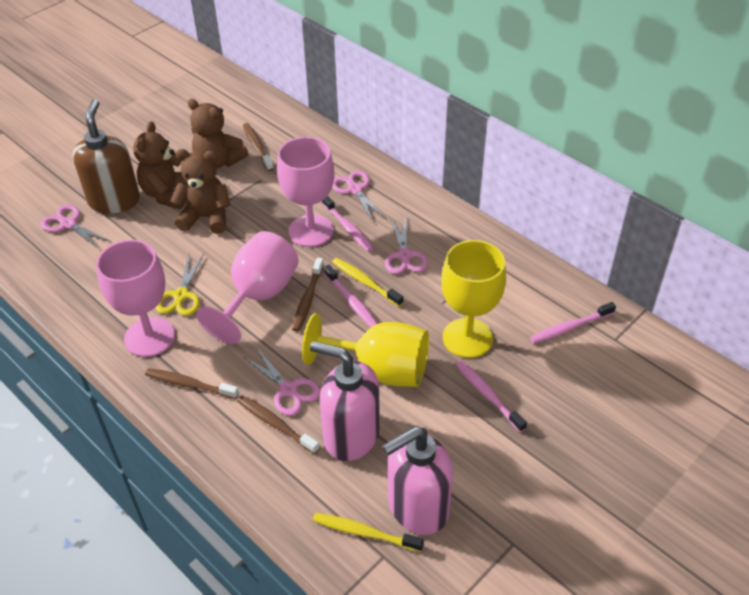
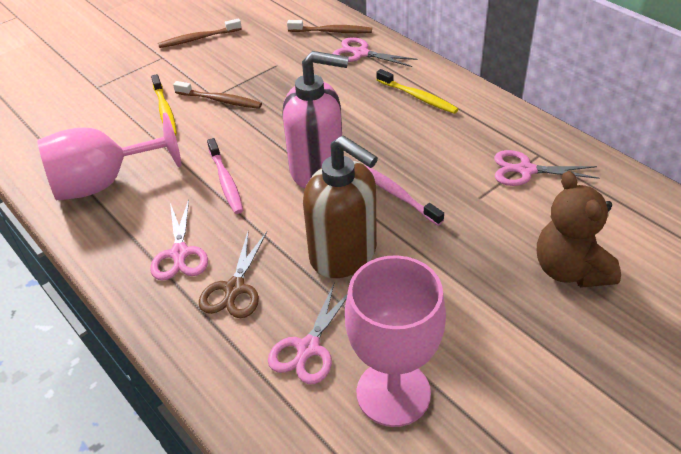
brown scissors: 0 -> 1
brown teddy bear: 3 -> 1
brown toothbrush: 4 -> 3
pink goblet: 3 -> 2
pink soap dispenser: 2 -> 1
pink toothbrush: 4 -> 2
yellow goblet: 2 -> 0
yellow scissors: 1 -> 0

